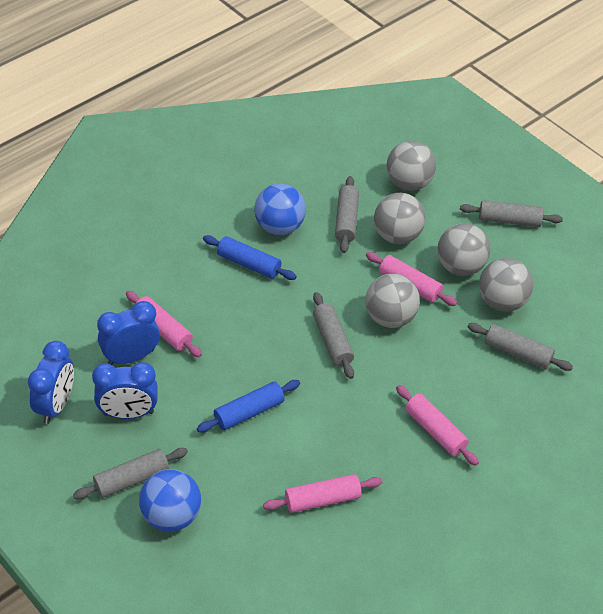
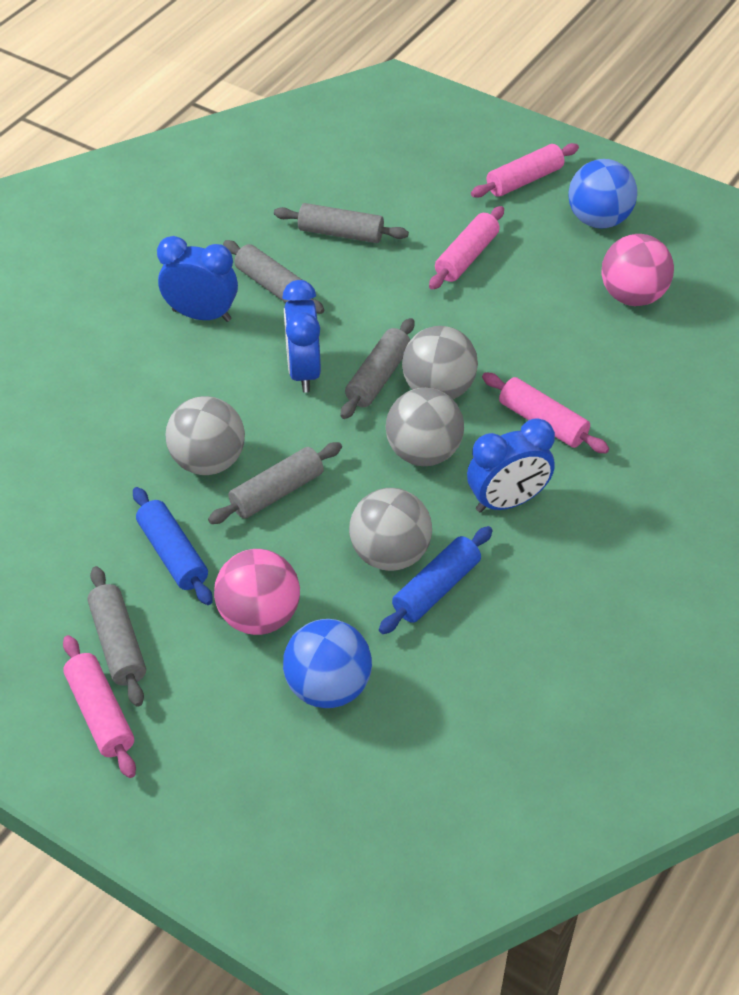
grey ball: 5 -> 4
pink ball: 0 -> 2

